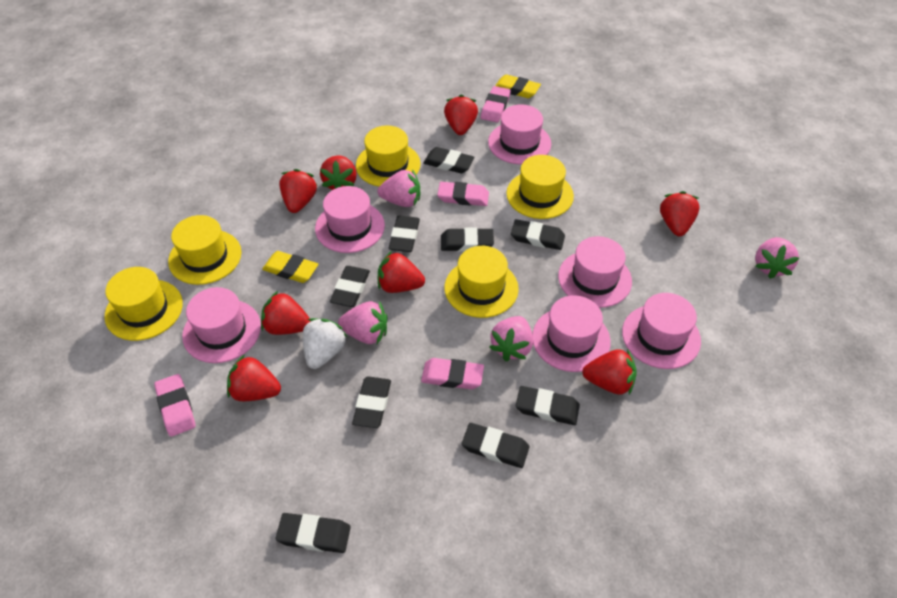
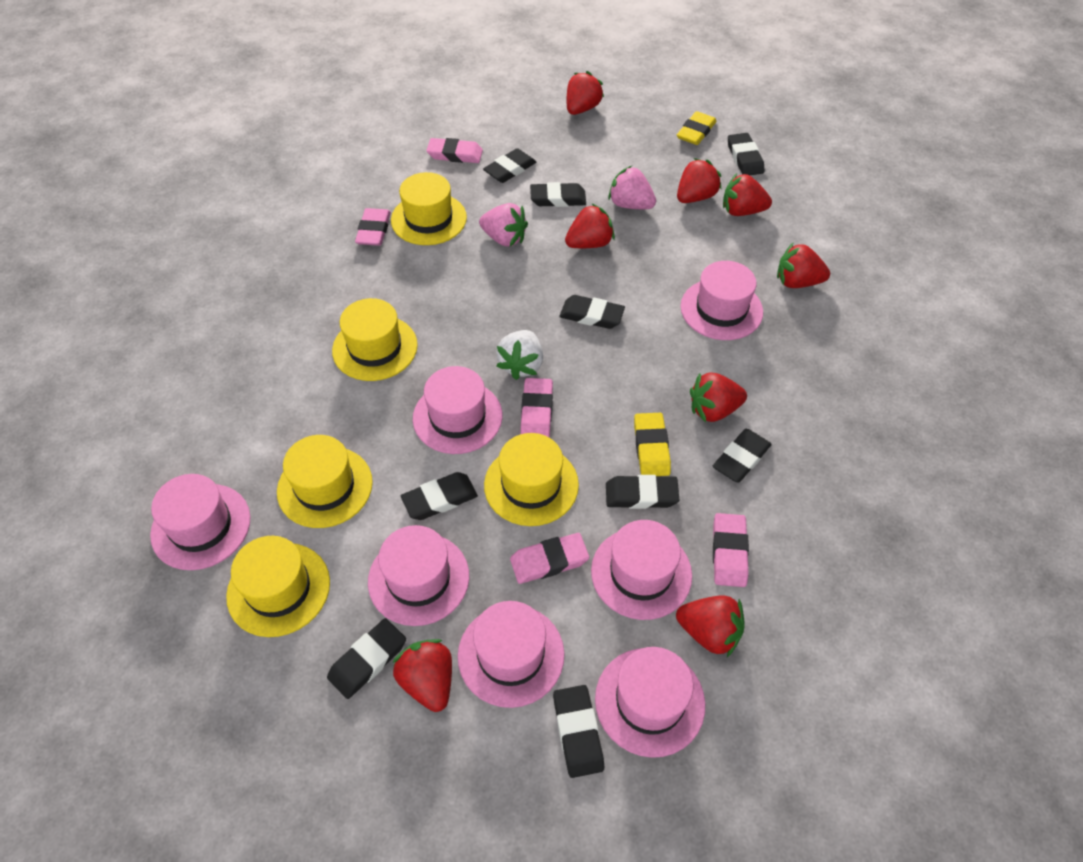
pink eraser: 4 -> 5
pink hat: 6 -> 7
pink strawberry: 4 -> 2

